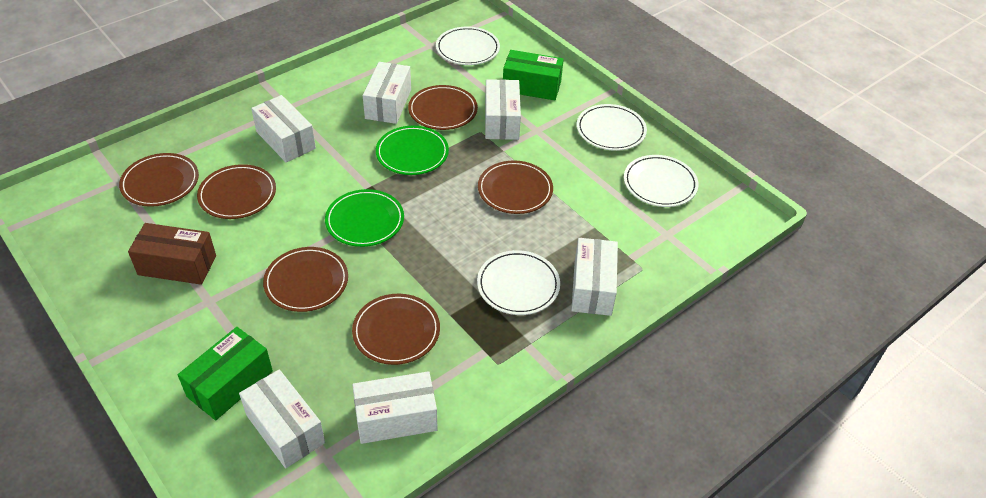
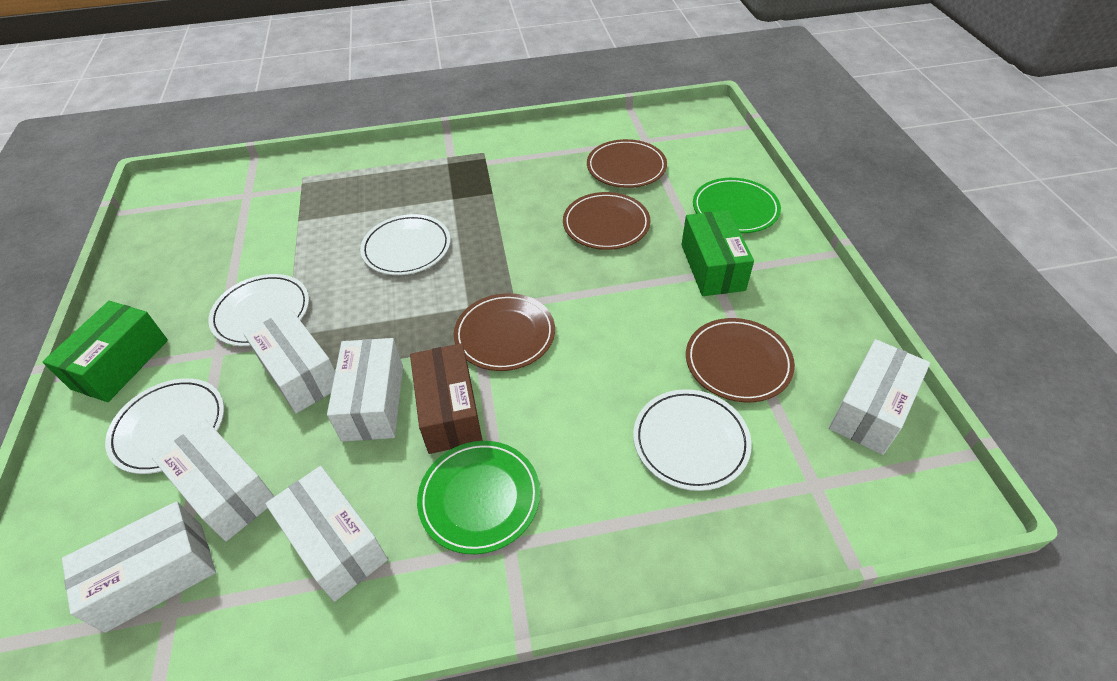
brown plate: 6 -> 4

